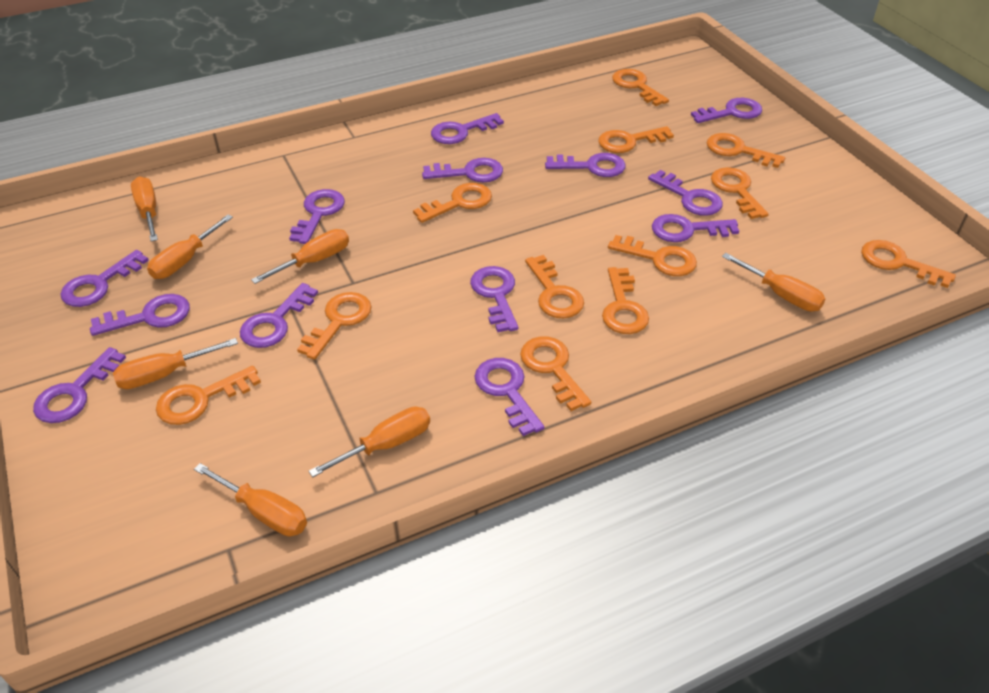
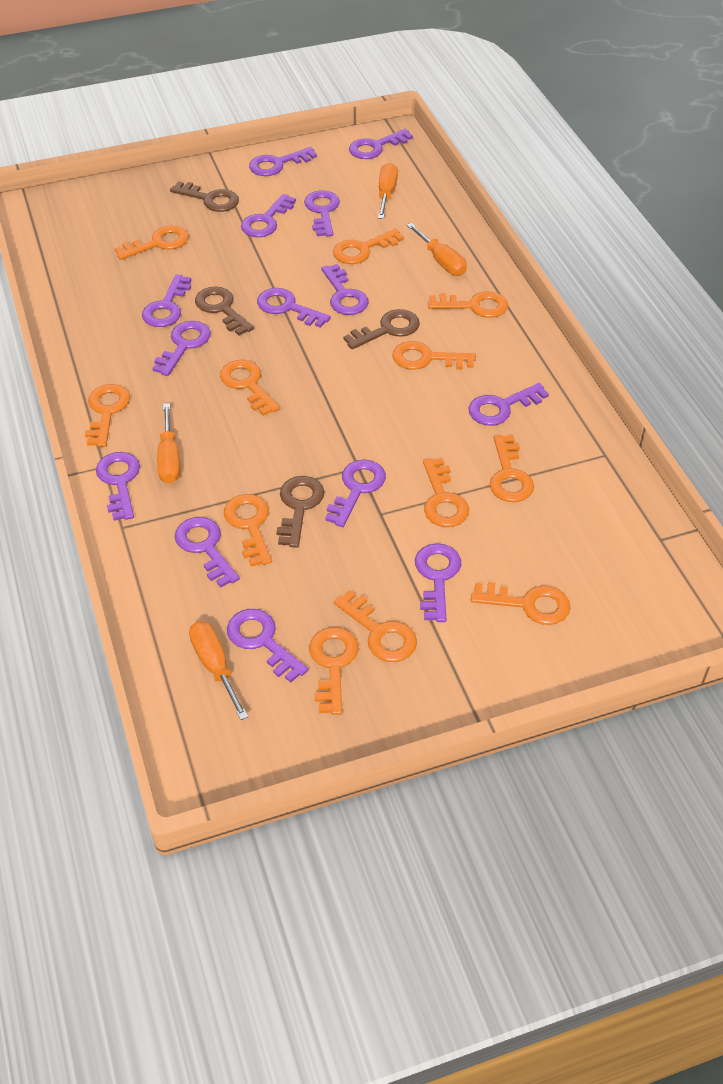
brown key: 0 -> 4
orange screwdriver: 7 -> 4
purple key: 13 -> 14

